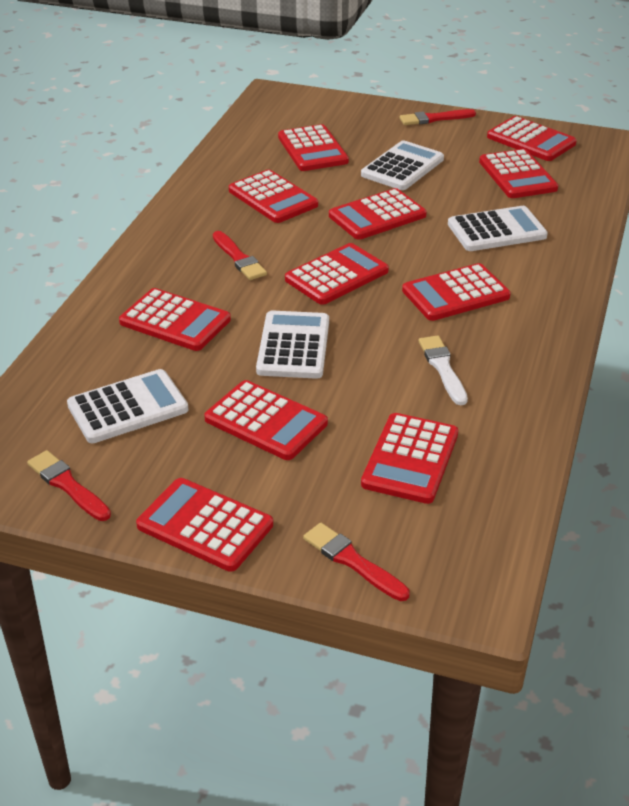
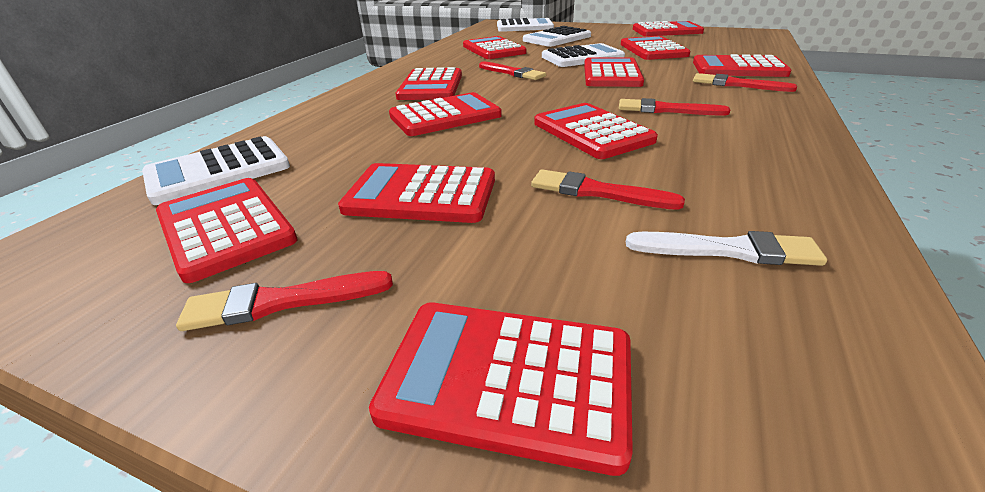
red brush: 4 -> 5

